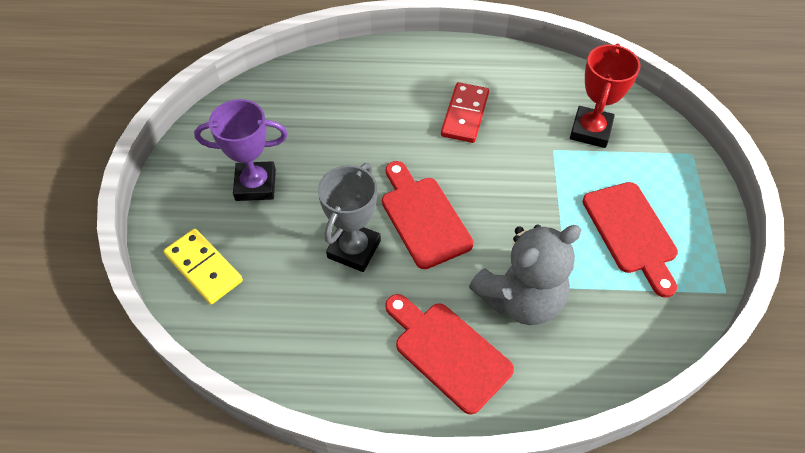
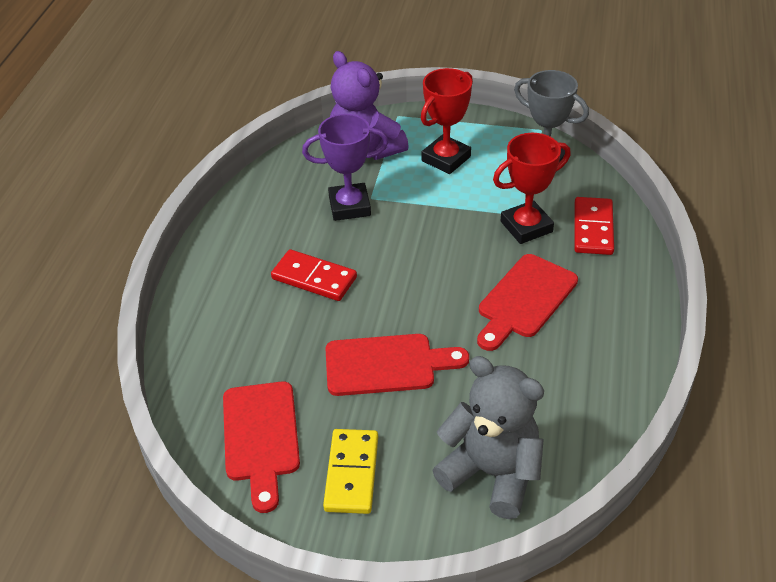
purple teddy bear: 0 -> 1
red domino: 1 -> 2
red trophy: 1 -> 2

